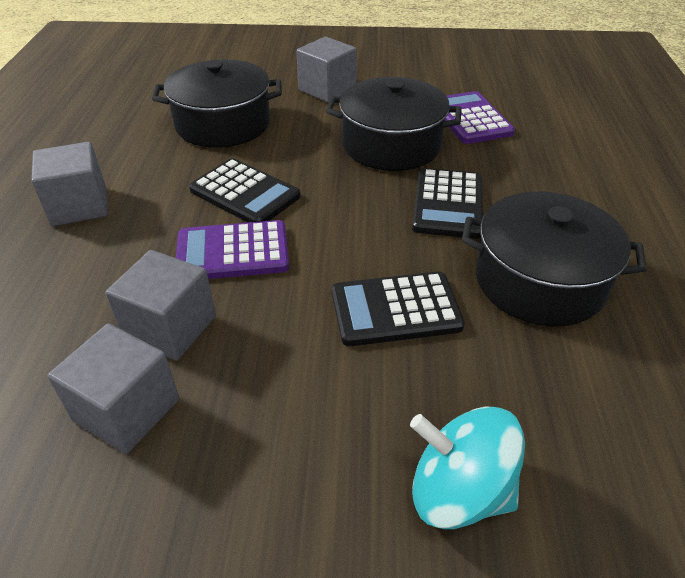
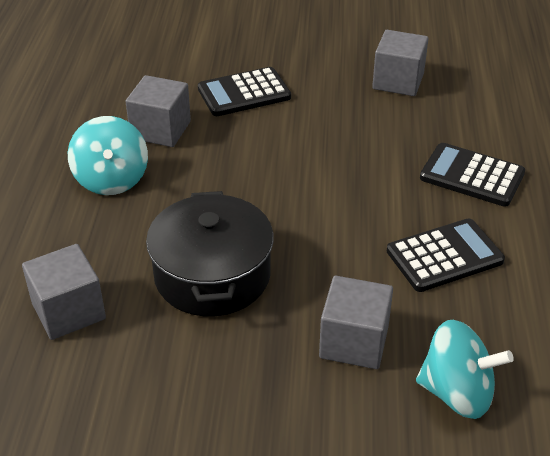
black pot: 3 -> 1
purple calculator: 2 -> 0
turquoise spinning top: 1 -> 2

